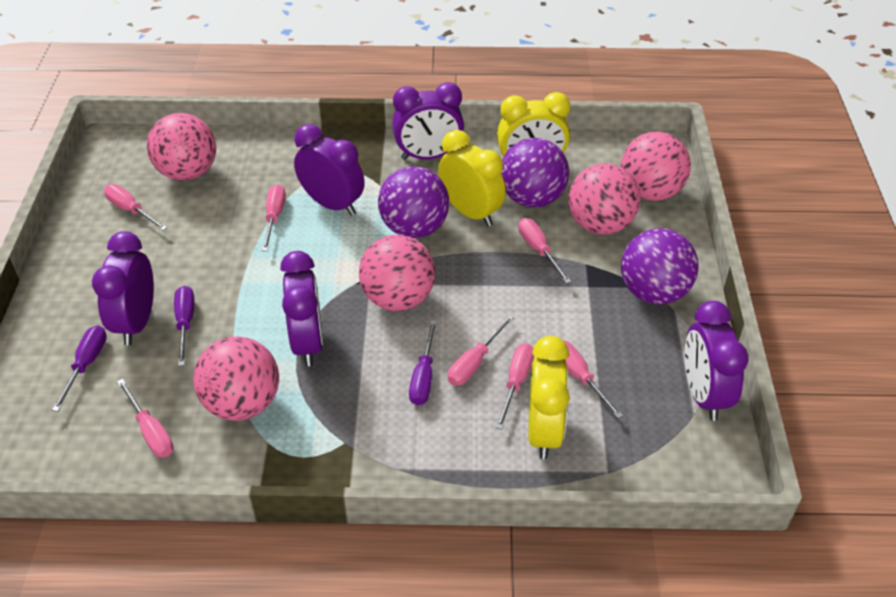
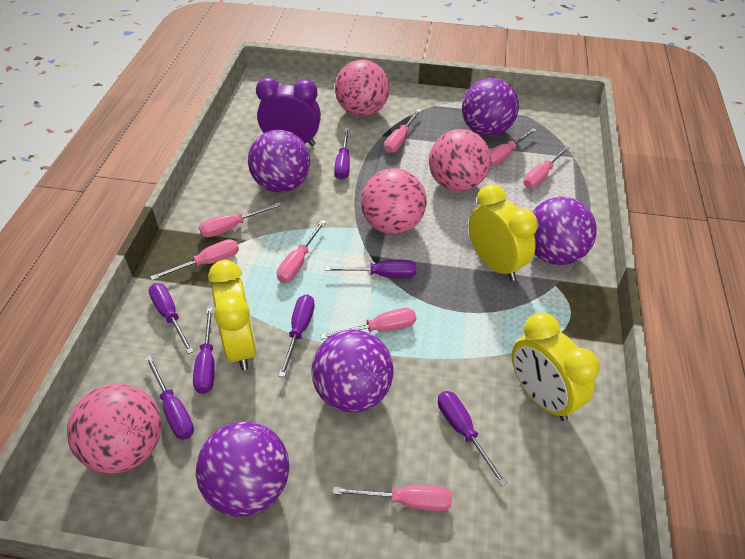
pink ball: 5 -> 4
pink screwdriver: 7 -> 8
purple ball: 3 -> 5
purple clock: 5 -> 1
purple screwdriver: 3 -> 7

